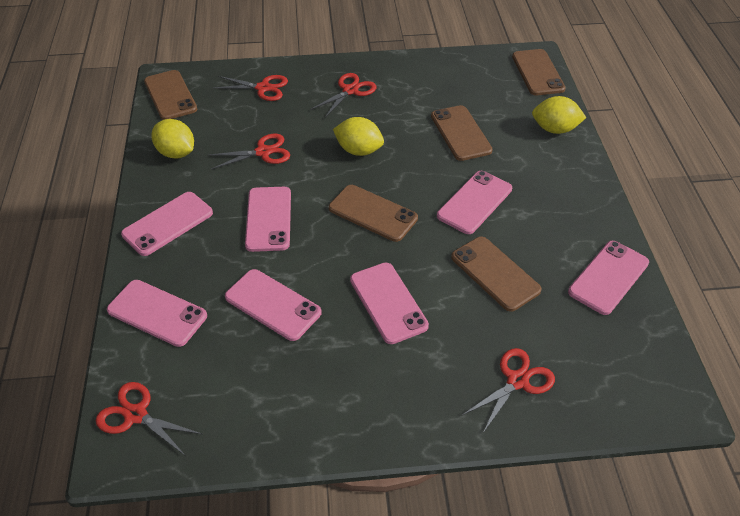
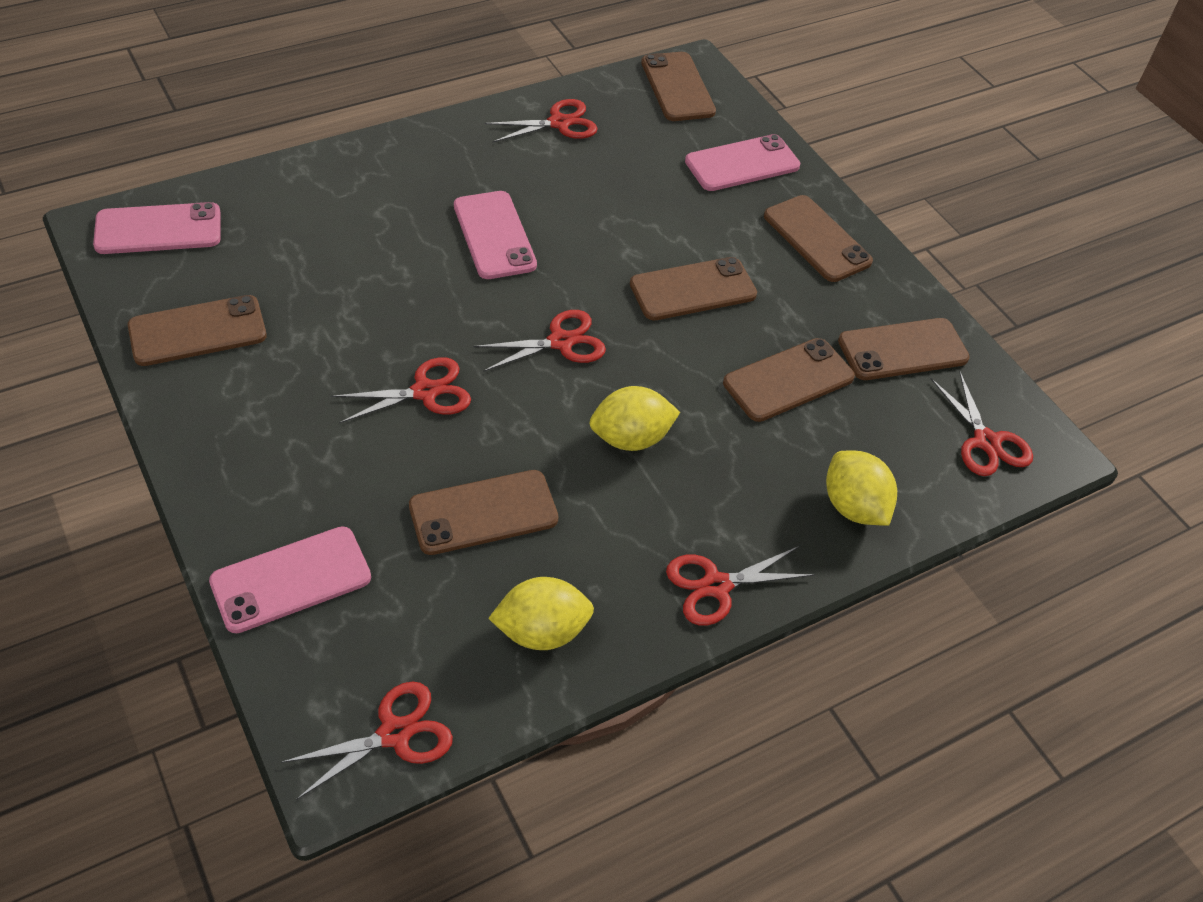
brown phone: 5 -> 7
pink phone: 7 -> 4
red scissors: 5 -> 6

